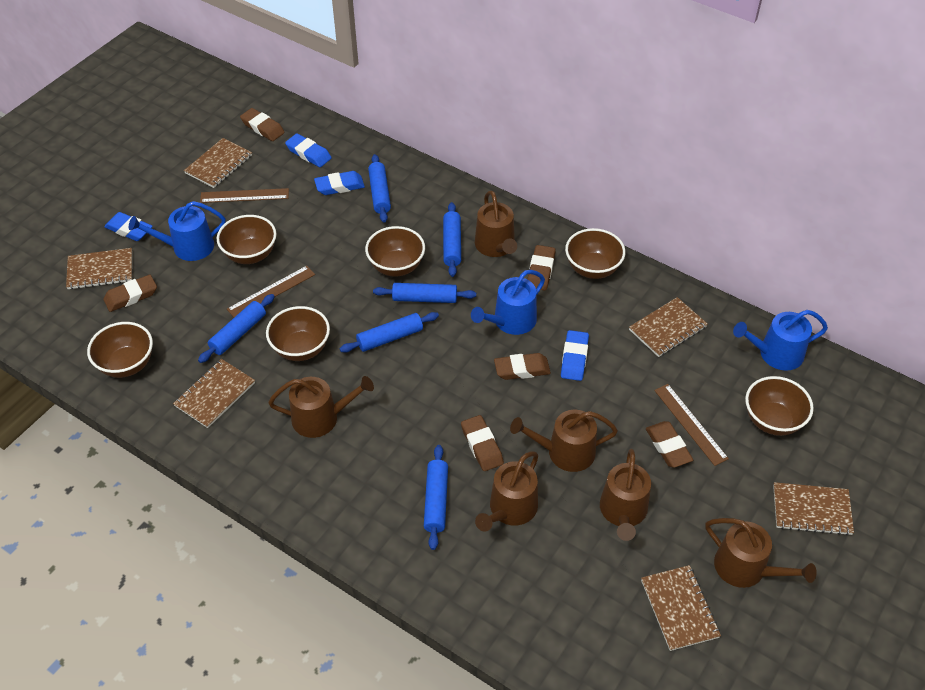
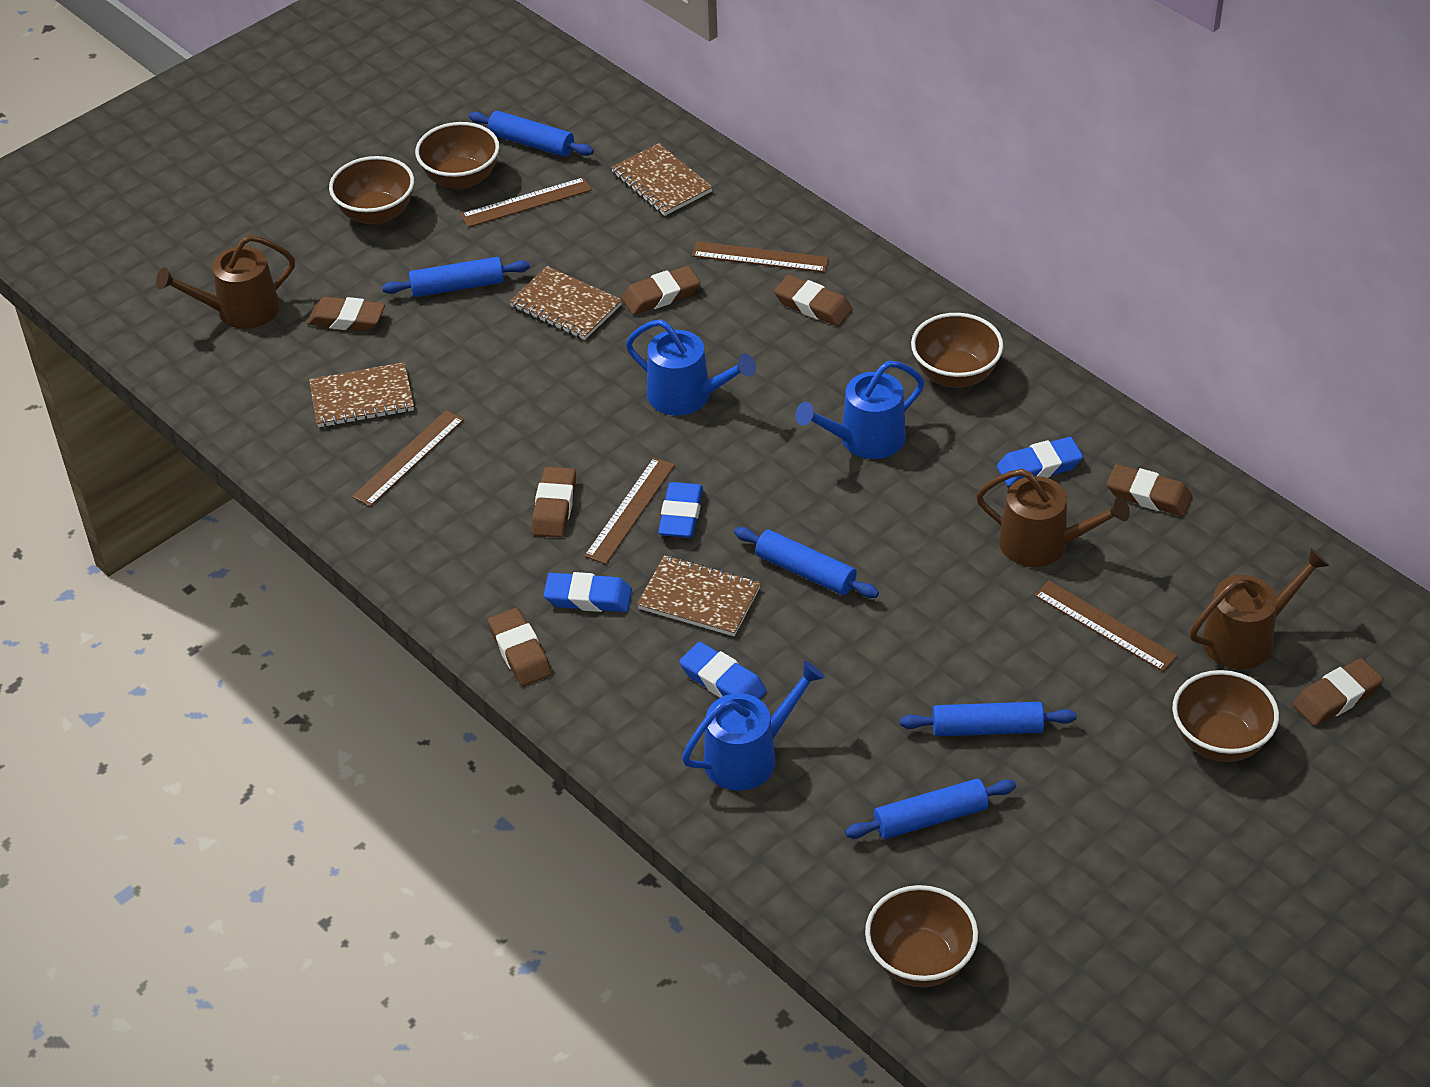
blue rolling pin: 6 -> 5
brown bowl: 6 -> 5
brown eraser: 6 -> 7
brown notebook: 6 -> 4
brown ruler: 3 -> 5
brown watering can: 6 -> 3

